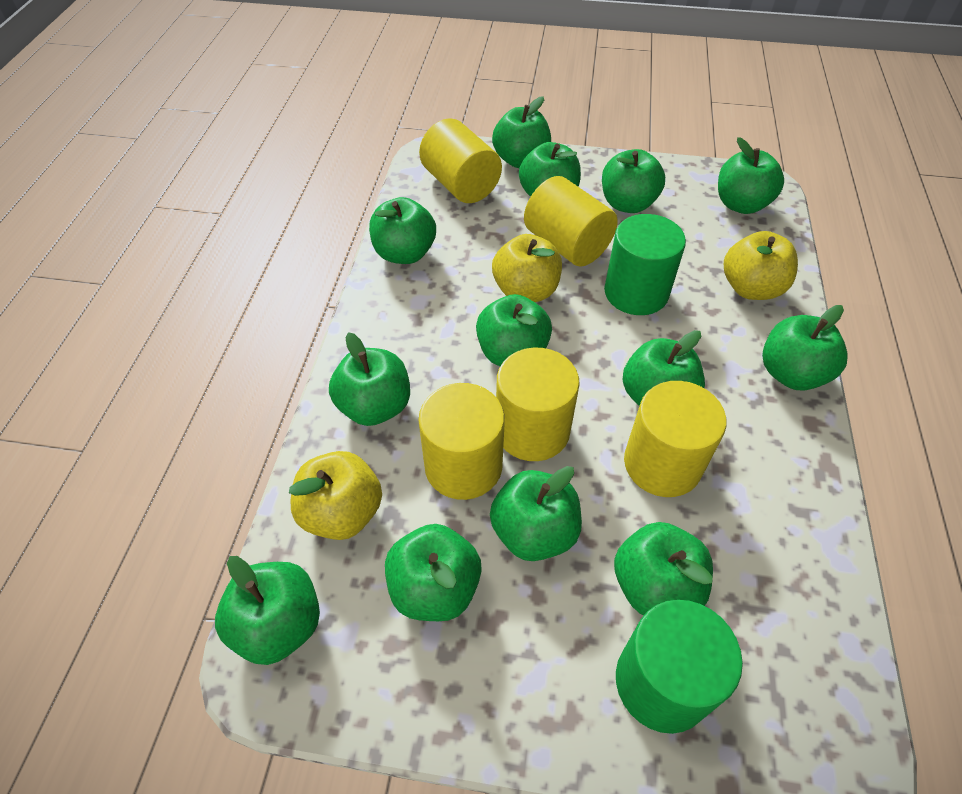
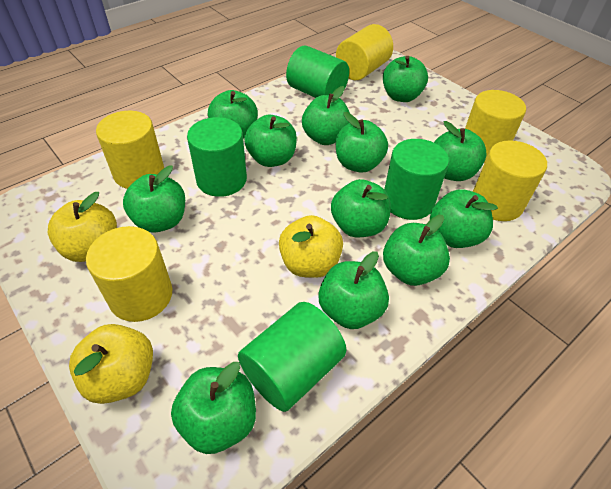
green apple: 13 -> 12
green cylinder: 2 -> 4

